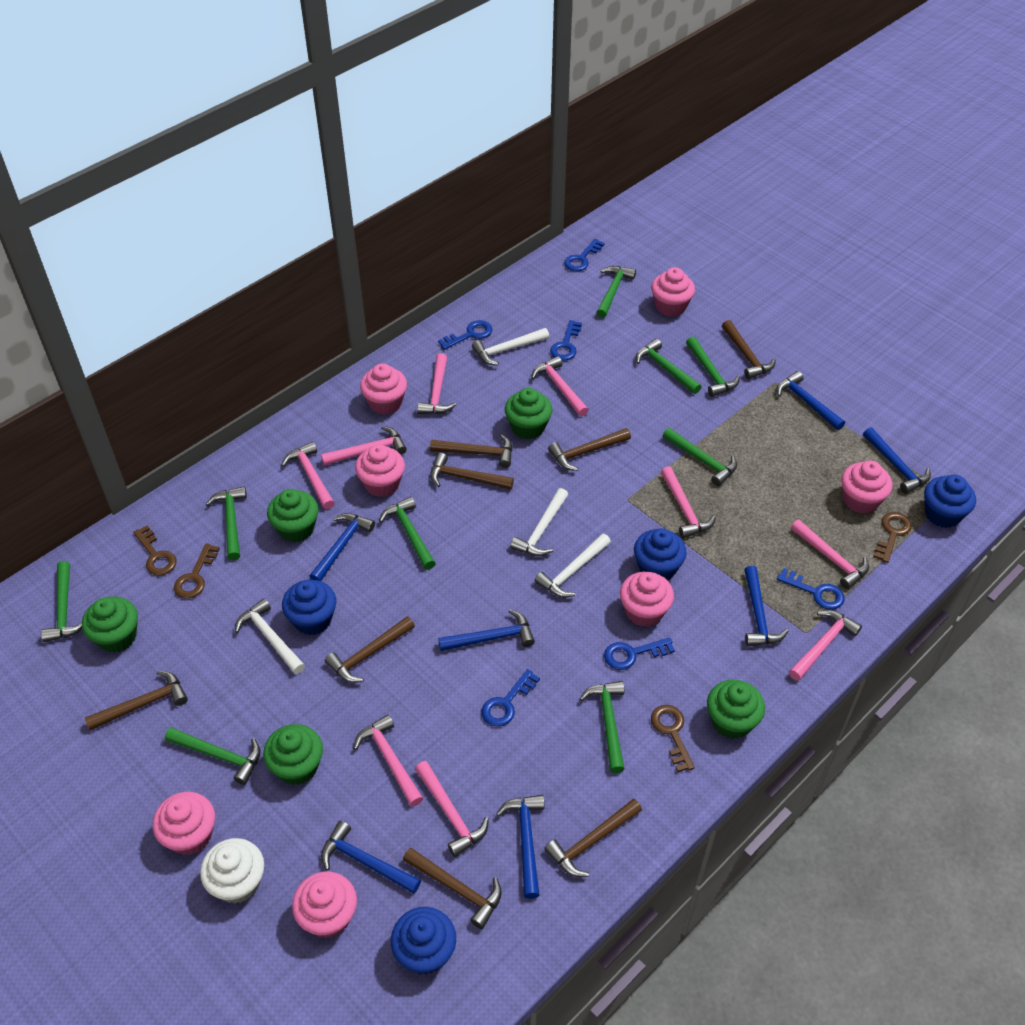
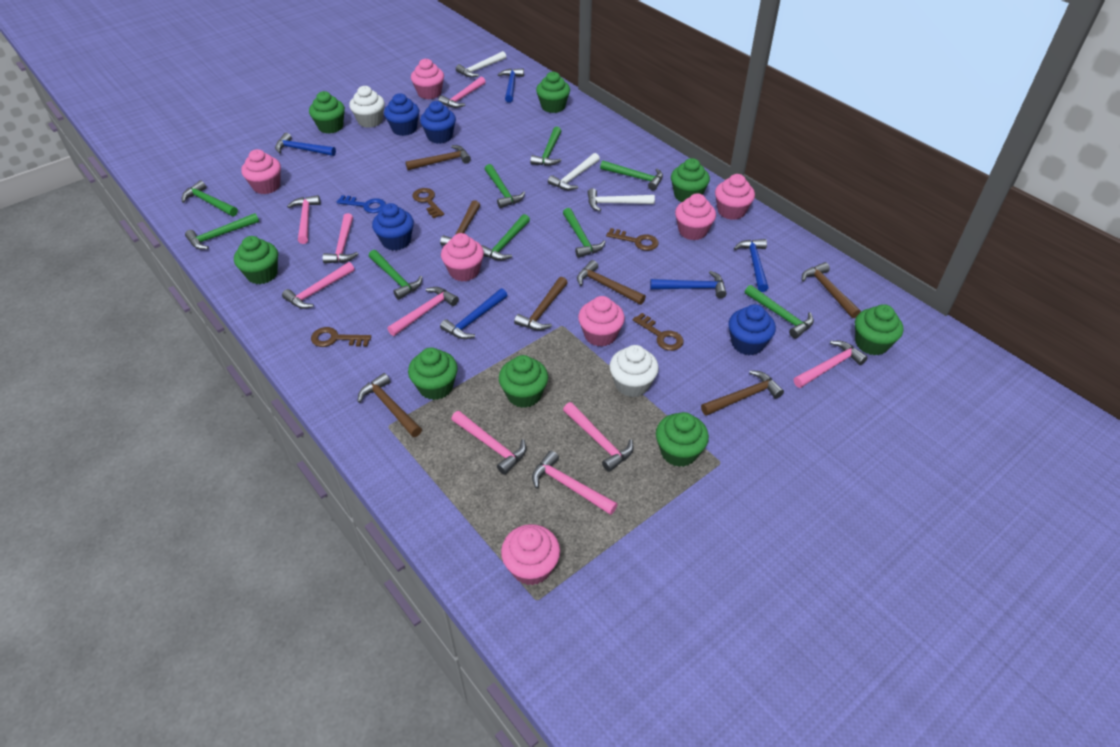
blue hammer: 7 -> 5
blue key: 6 -> 1
brown hammer: 8 -> 7
green cupcake: 5 -> 8
white cupcake: 1 -> 2
white hammer: 4 -> 3

